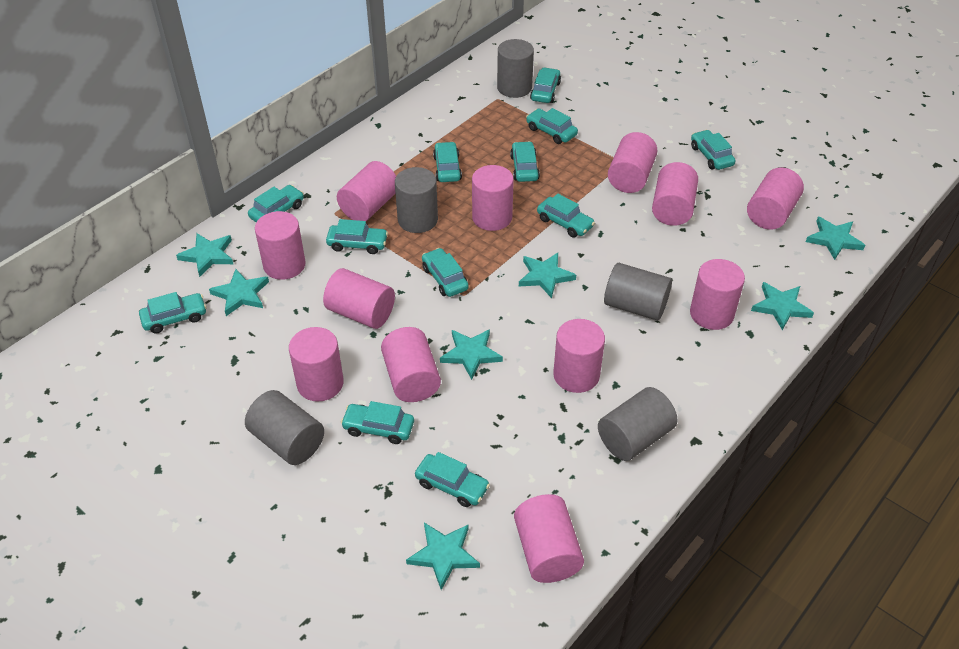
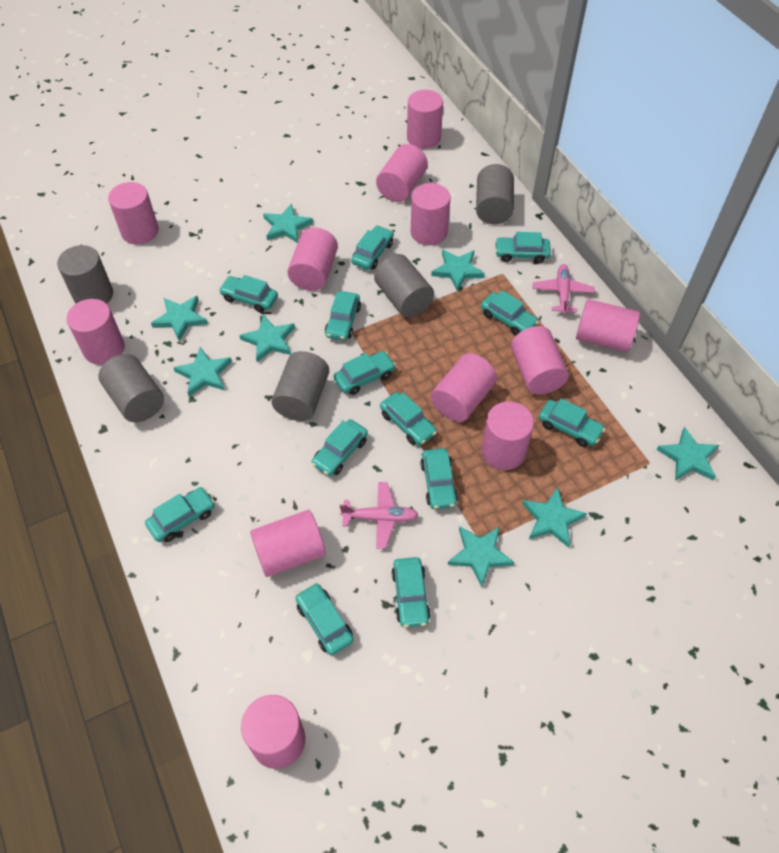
pink plane: 0 -> 2
turquoise car: 12 -> 13
turquoise star: 7 -> 8

